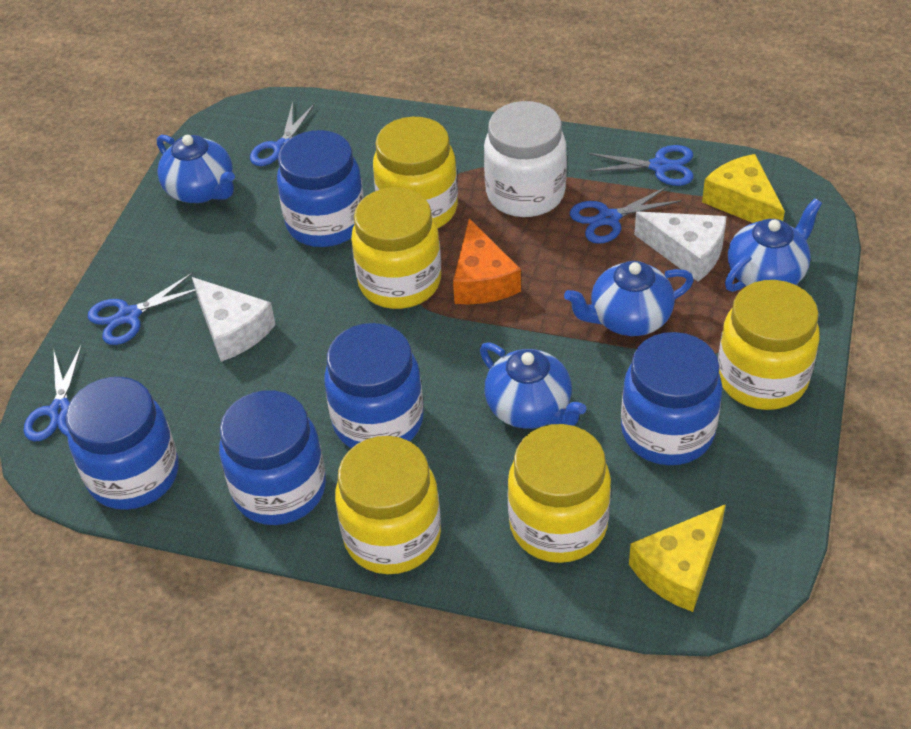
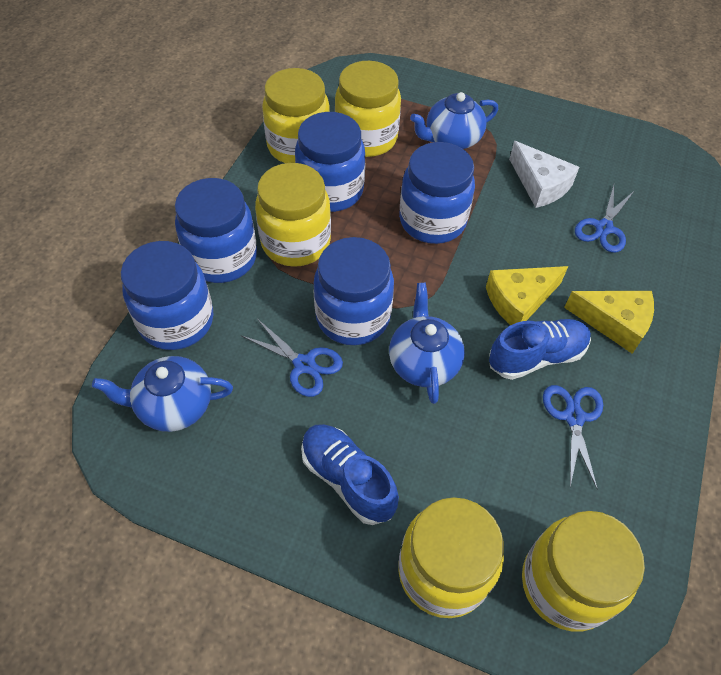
blue scissors: 5 -> 3
blue shoe: 0 -> 2
blue teapot: 4 -> 3
orange cheese: 1 -> 0
white cheese: 2 -> 1
white jar: 1 -> 0

